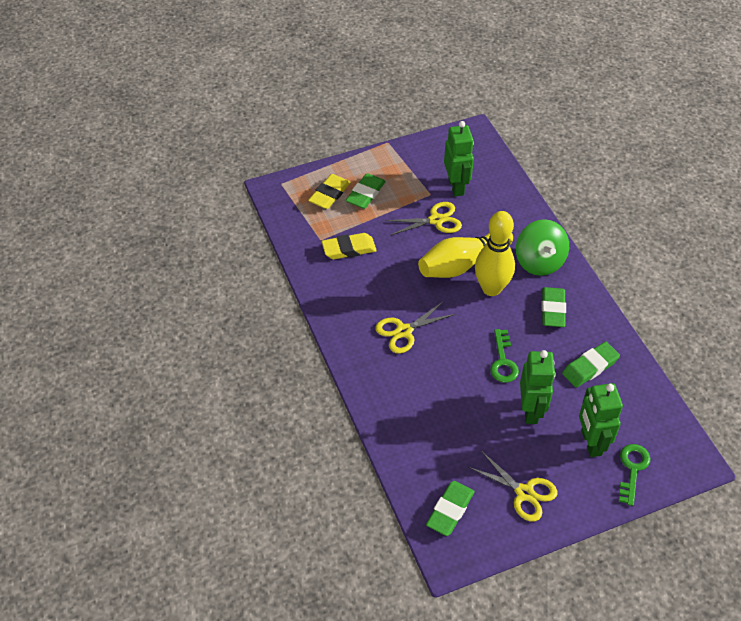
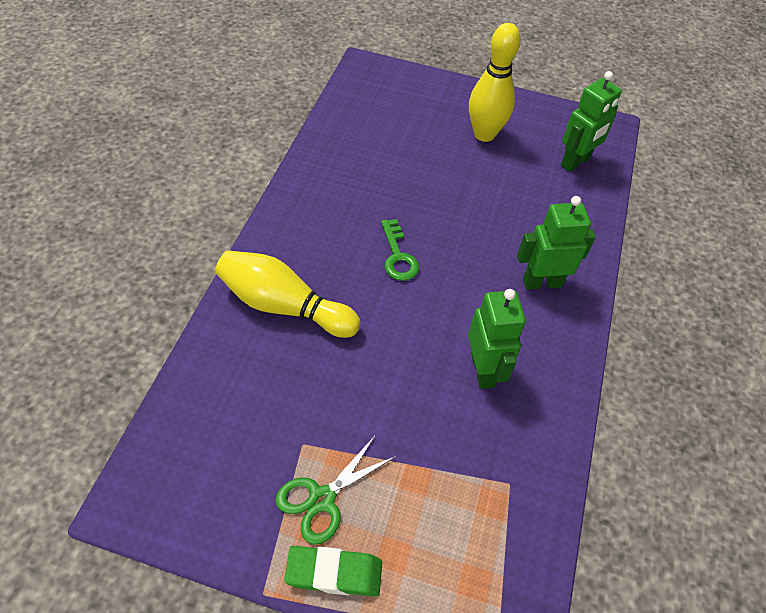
green eraser: 4 -> 1
green key: 2 -> 1
green scissors: 0 -> 1
green spinning top: 1 -> 0
yellow eraser: 2 -> 0
yellow scissors: 3 -> 0

